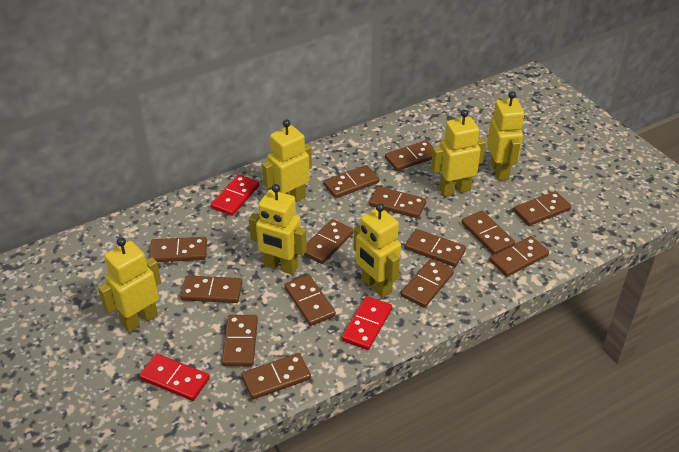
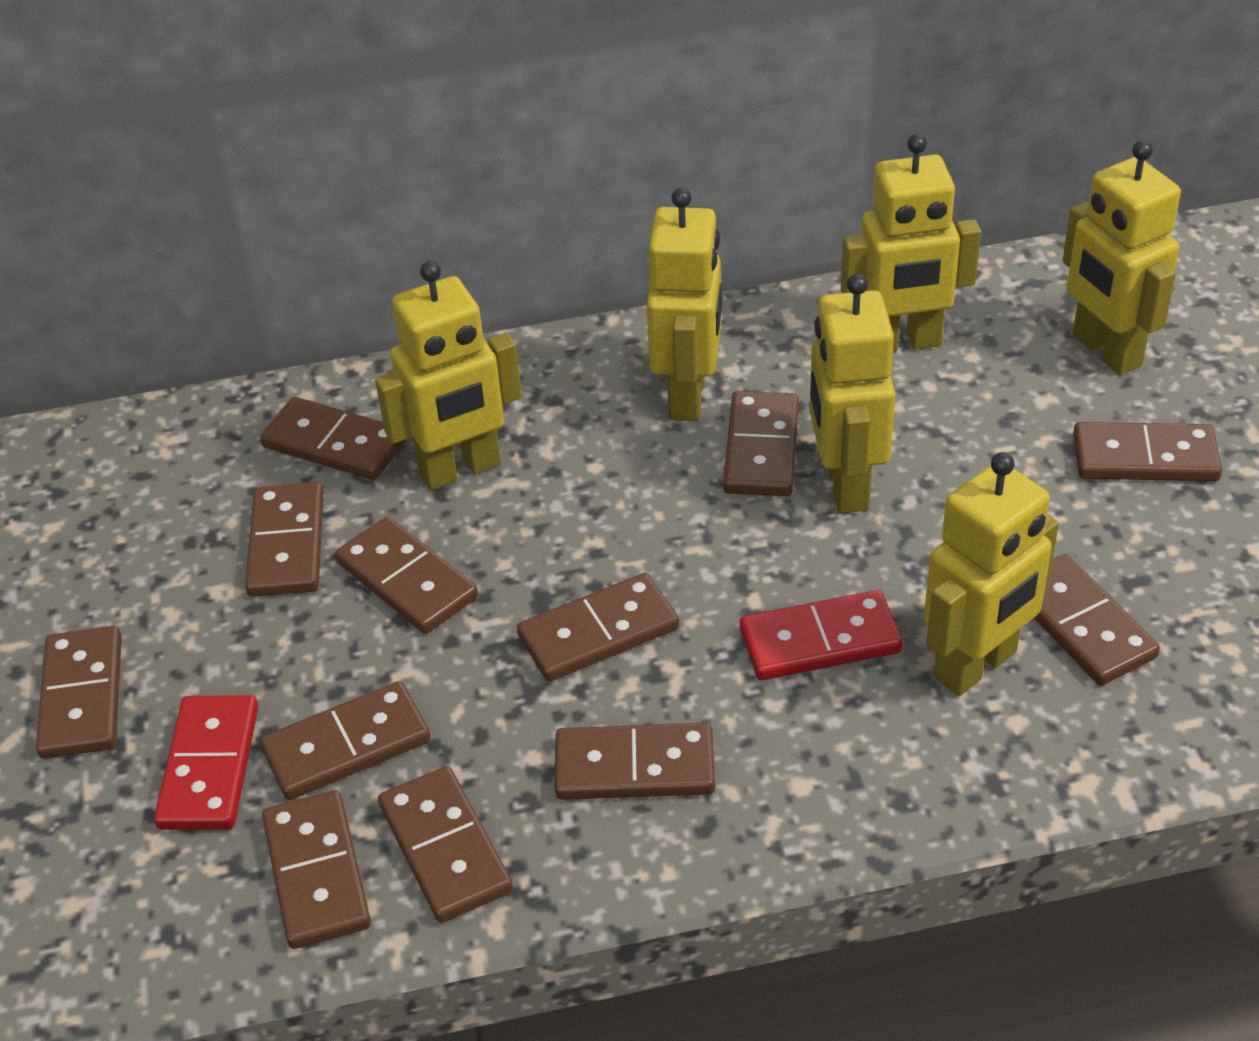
brown domino: 14 -> 12
red domino: 3 -> 2

